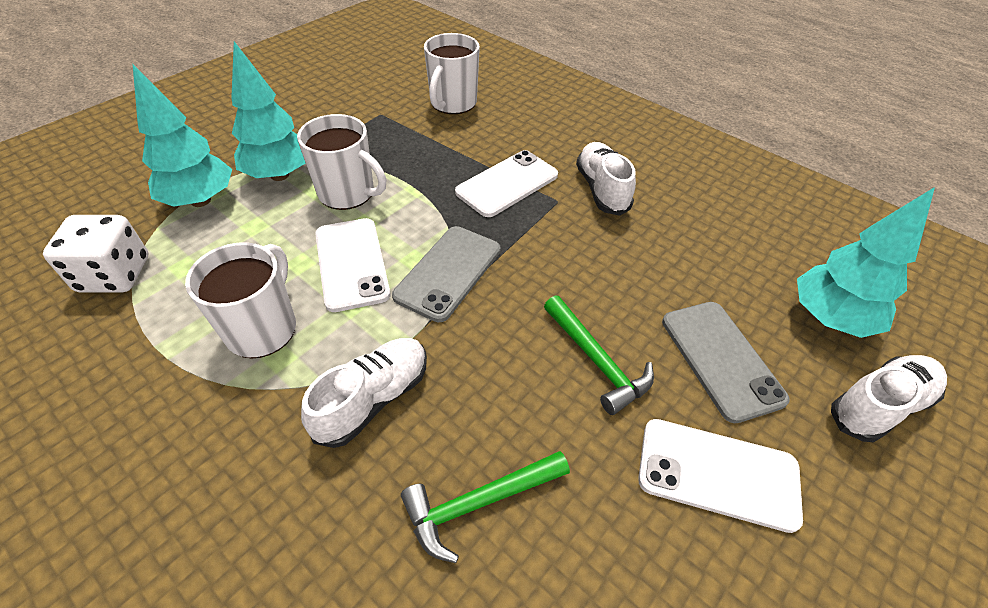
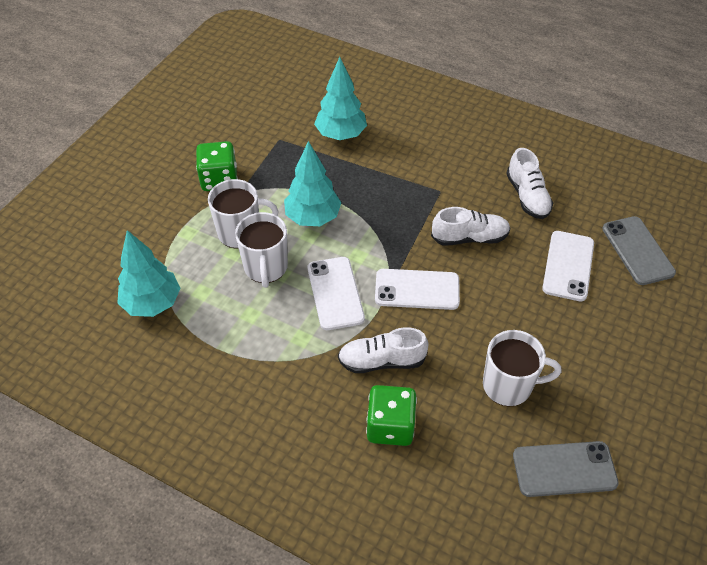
green dice: 0 -> 2
green hammer: 2 -> 0
white dice: 1 -> 0

